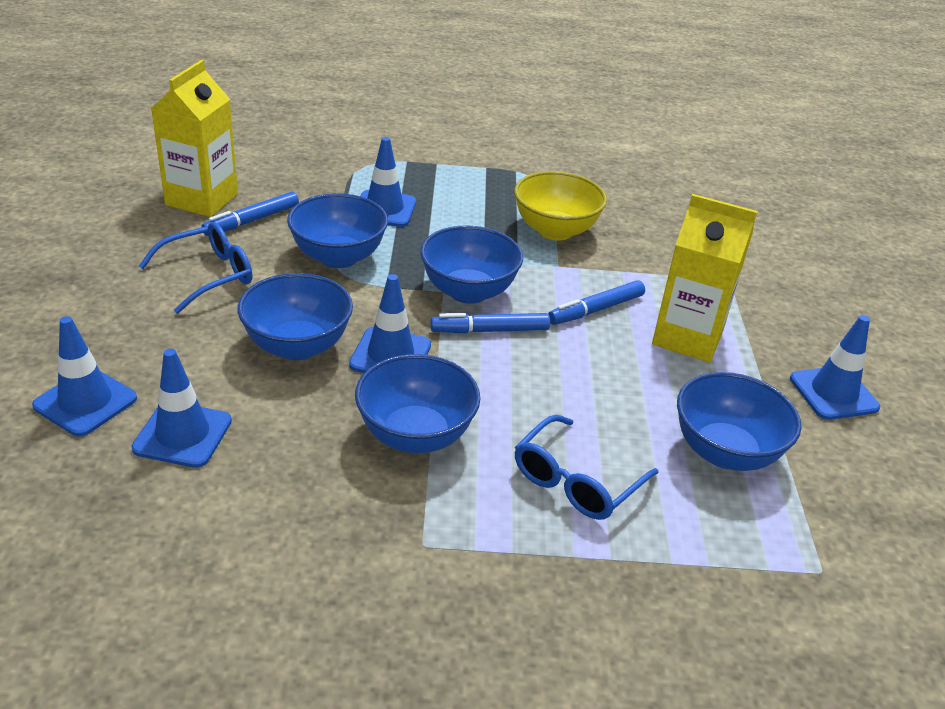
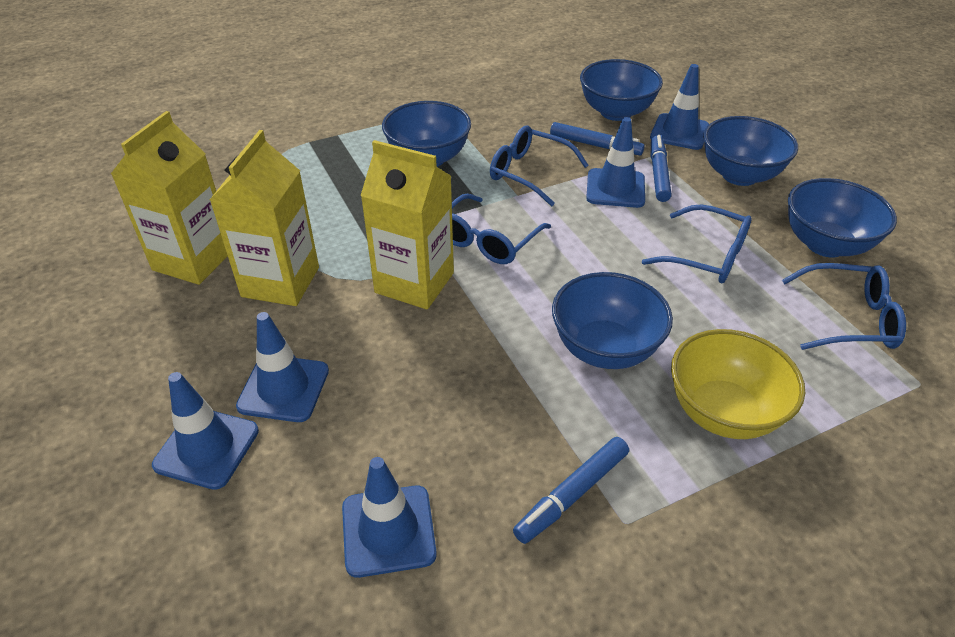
blue glasses: 2 -> 4
yellow carton: 2 -> 3

